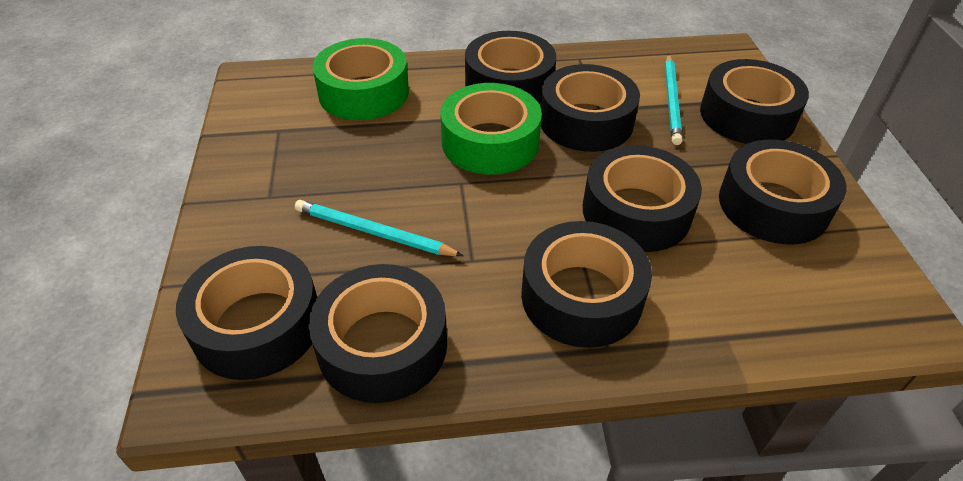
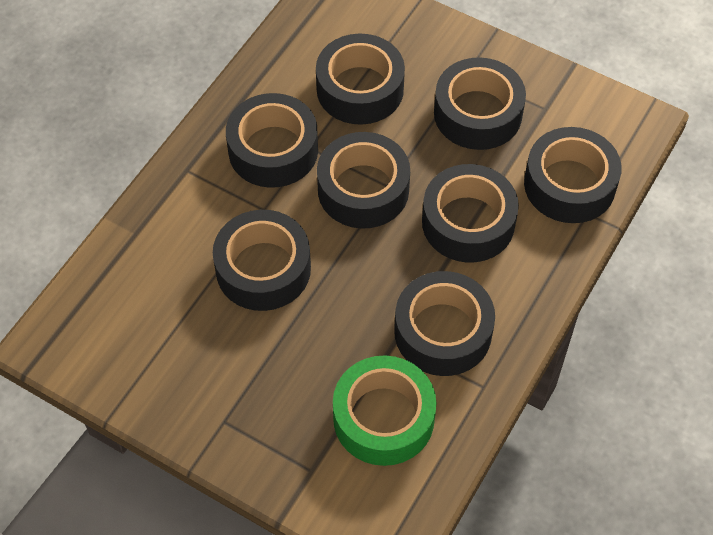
green tape: 2 -> 1
turquoise pencil: 2 -> 0

